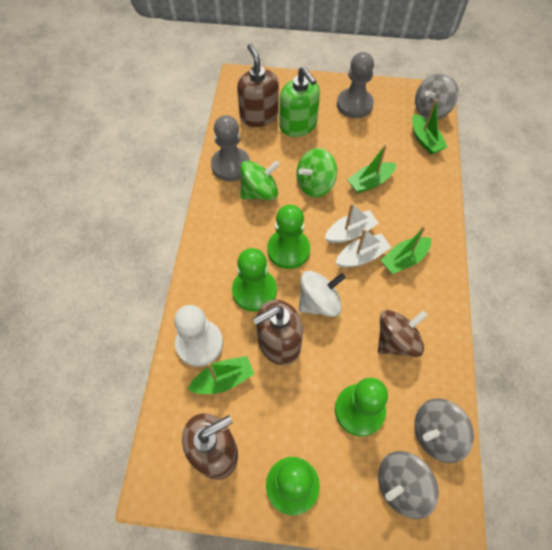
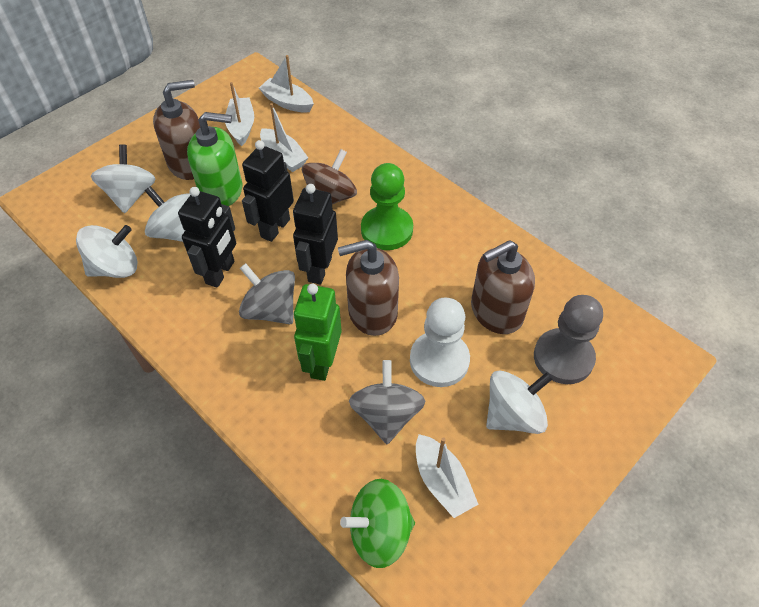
black robot: 0 -> 3
green boat: 4 -> 0
green pawn: 4 -> 1
green robot: 0 -> 1
green spinning top: 2 -> 1
grey pawn: 2 -> 1
grey spinning top: 3 -> 2
white boat: 2 -> 4
white spinning top: 1 -> 4

